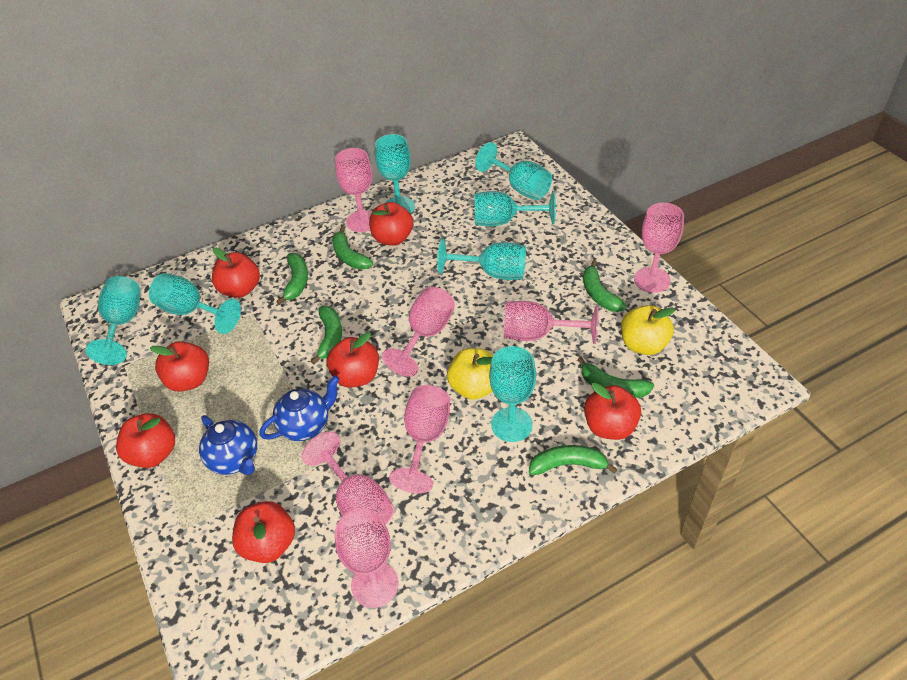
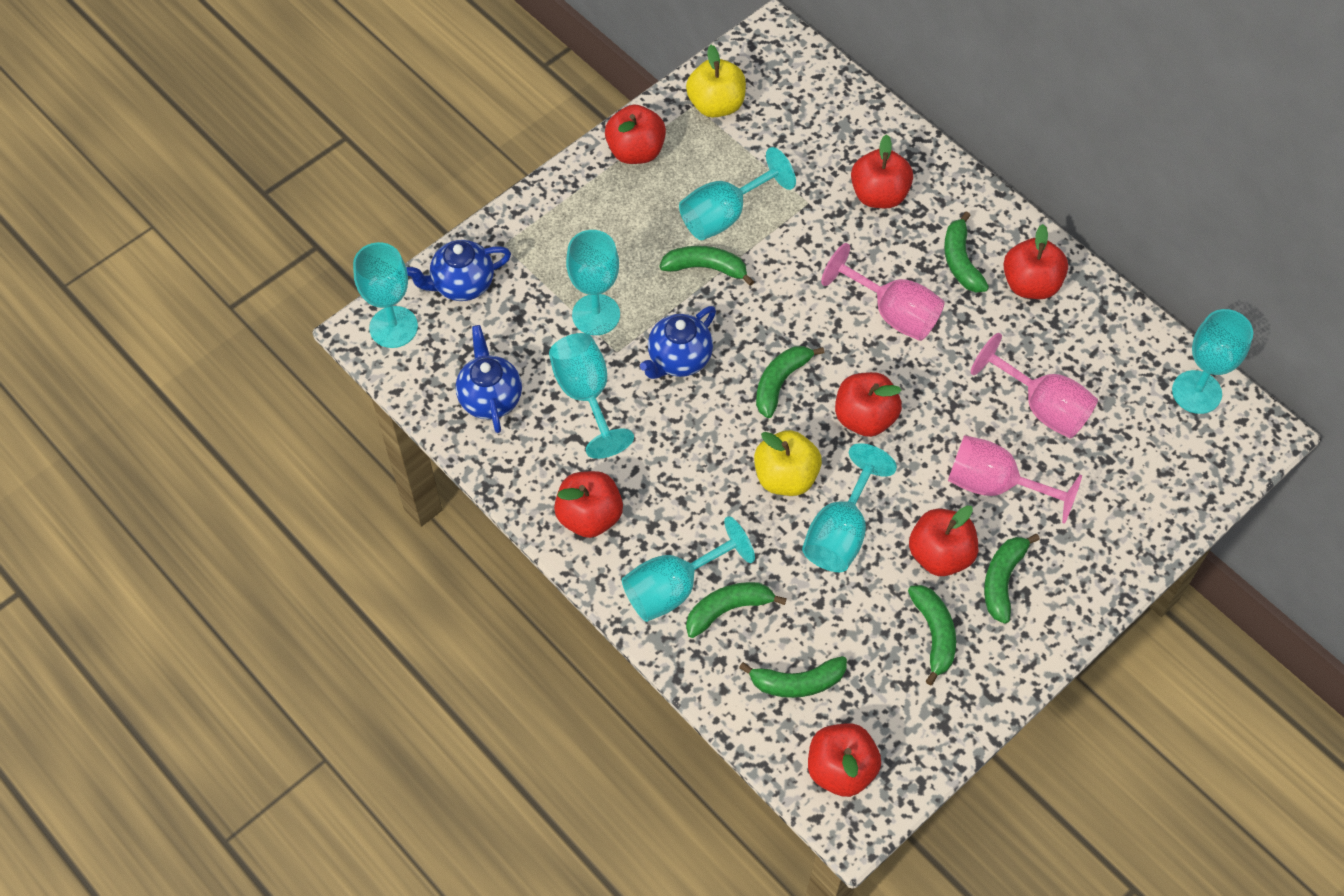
blue teapot: 2 -> 3
green banana: 6 -> 7
pink goblet: 7 -> 3

